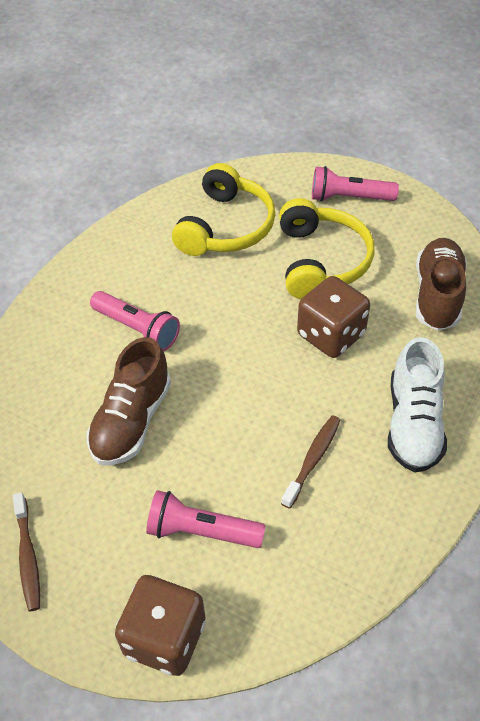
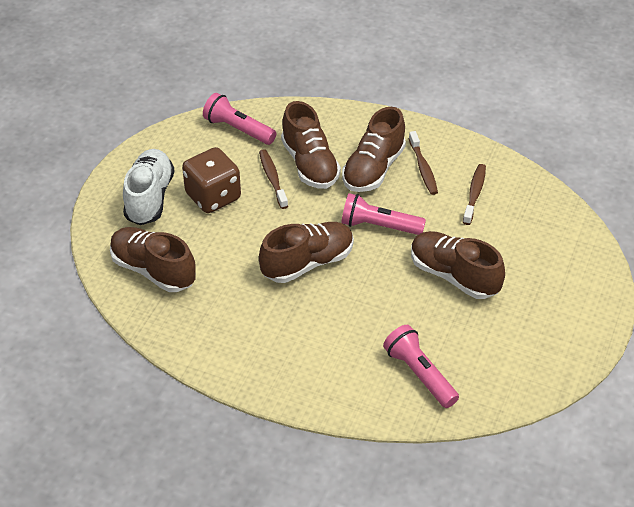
brown dice: 2 -> 1
brown shoe: 2 -> 5
brown toothbrush: 2 -> 3
yellow headphones: 2 -> 0

